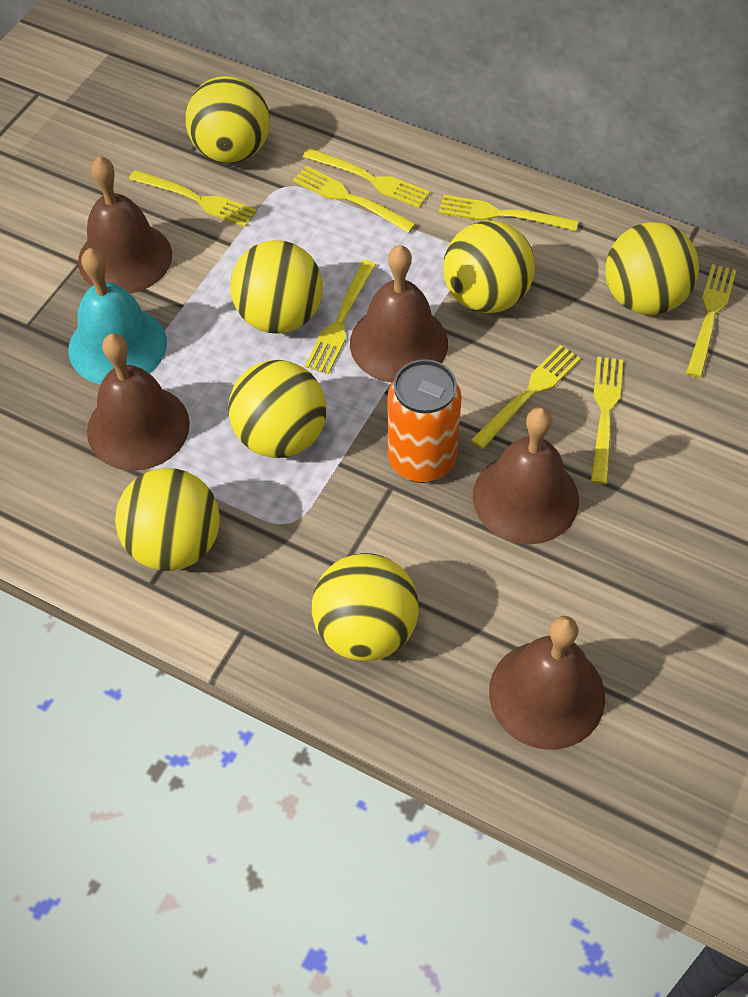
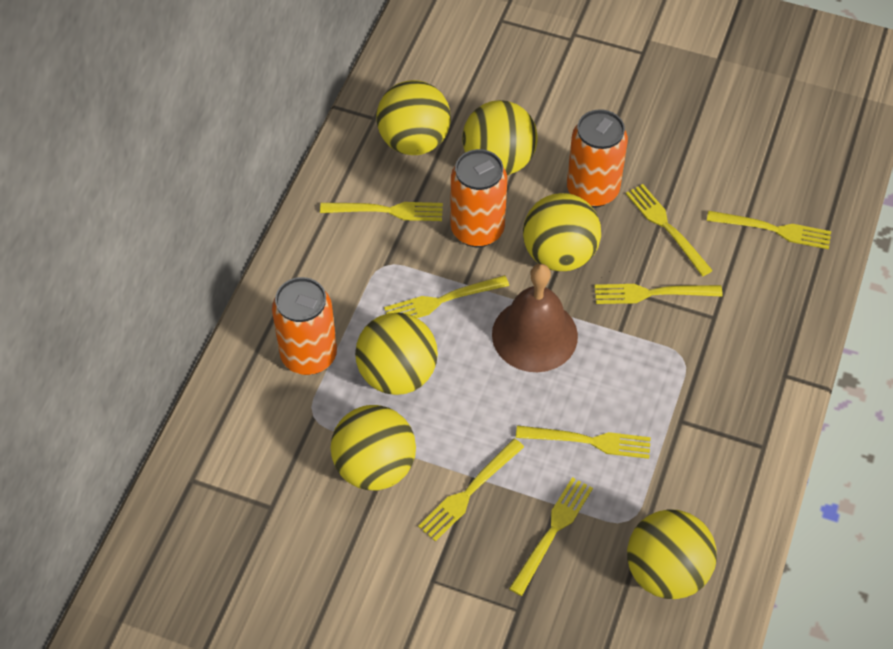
brown bell: 5 -> 1
orange can: 1 -> 3
turquoise bell: 1 -> 0
yellow ball: 7 -> 6

